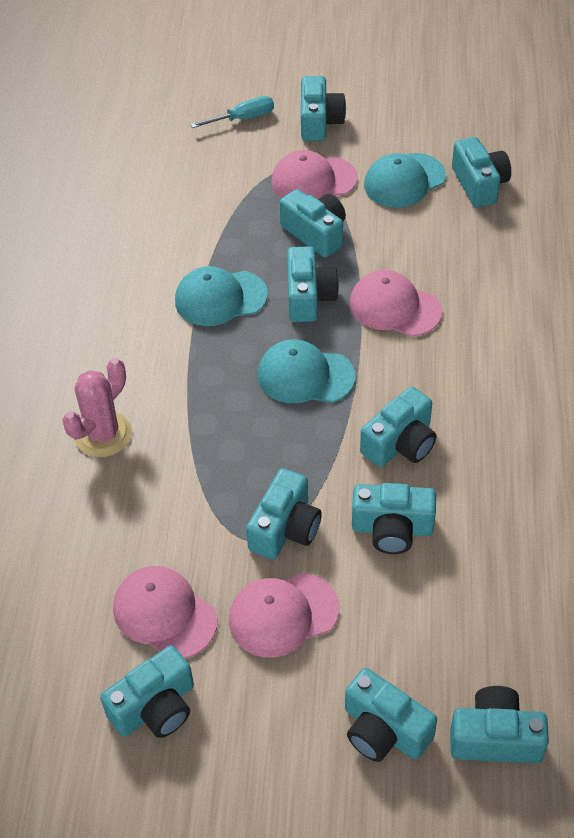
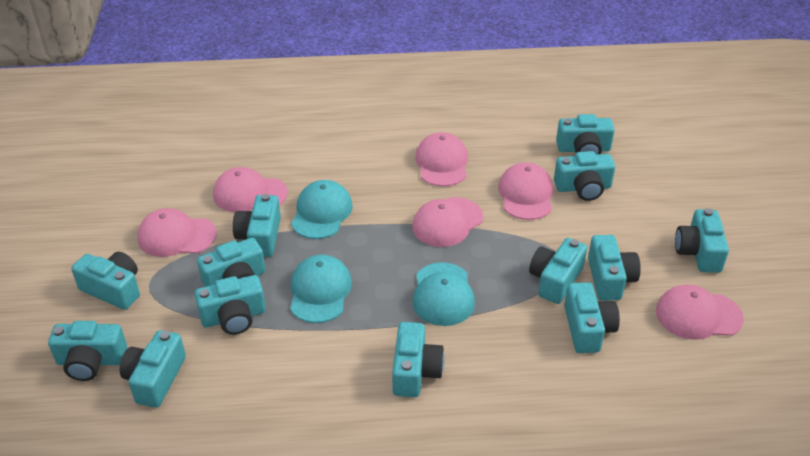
pink cactus: 1 -> 0
pink cap: 4 -> 6
turquoise camera: 10 -> 13
turquoise screwdriver: 1 -> 0

